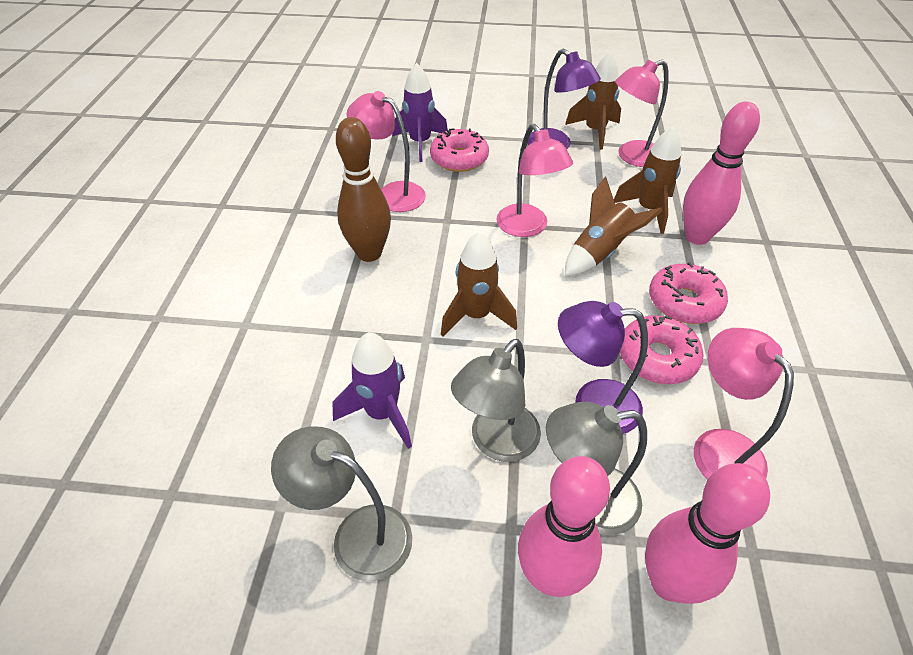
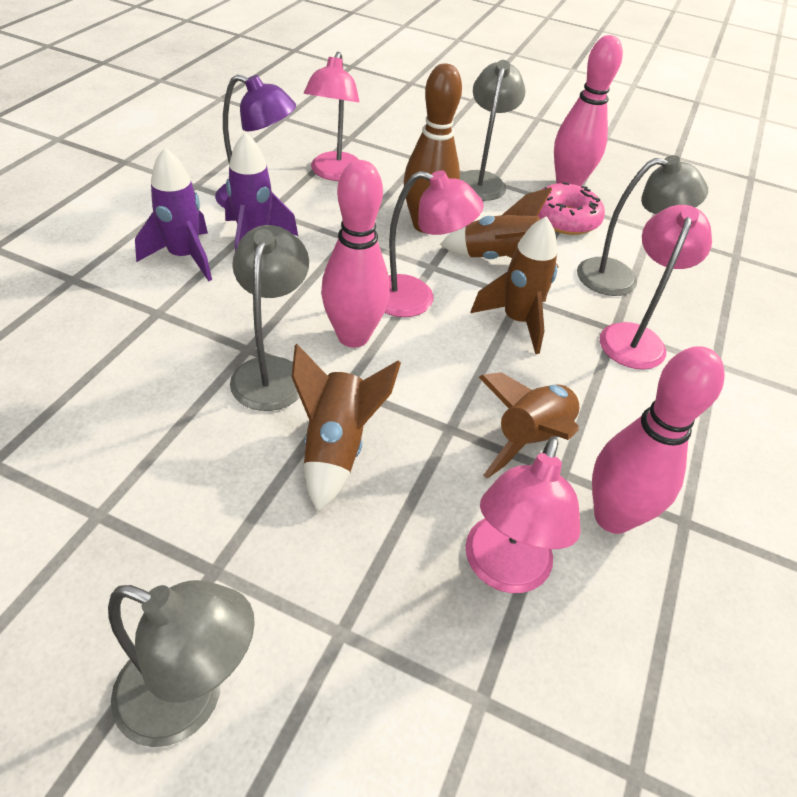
grey lamp: 3 -> 4
pink donut: 3 -> 1
purple lamp: 2 -> 1

